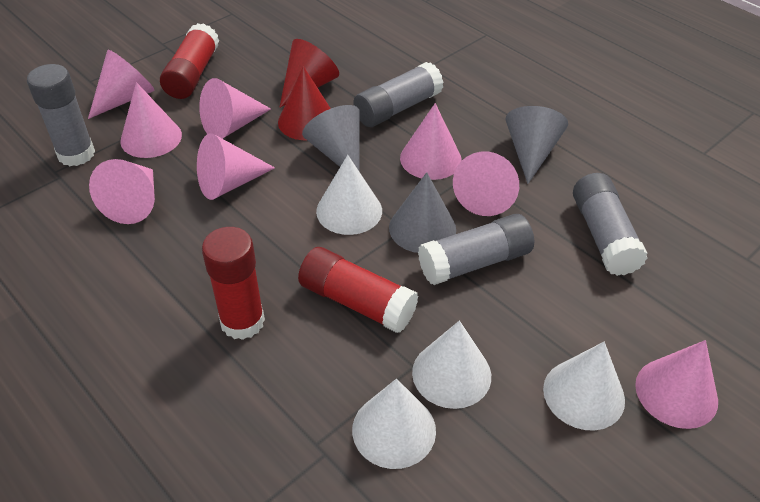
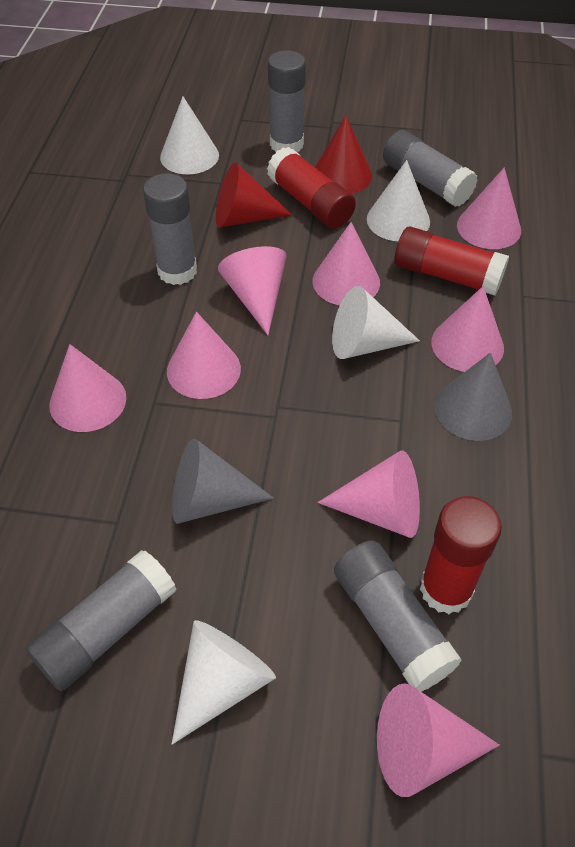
grey cone: 3 -> 2
grey glue stick: 4 -> 5

